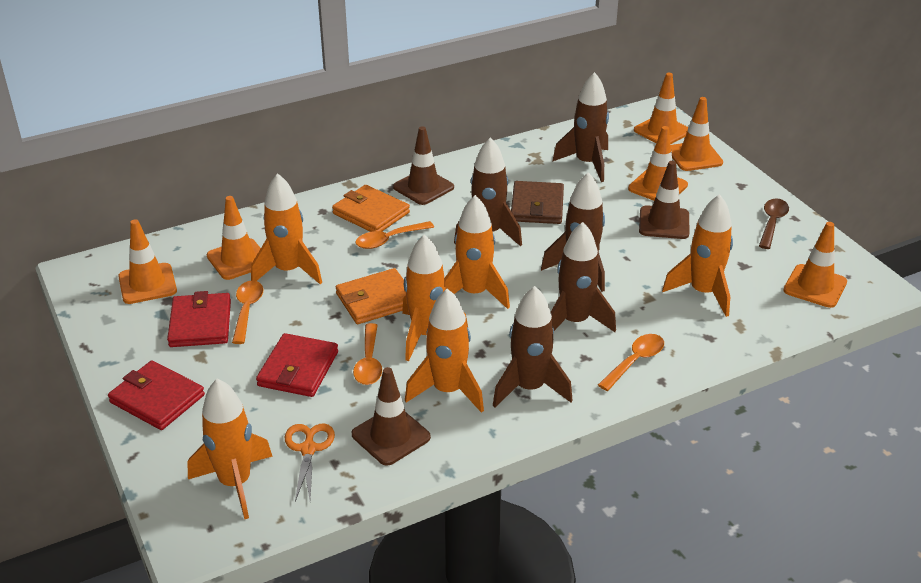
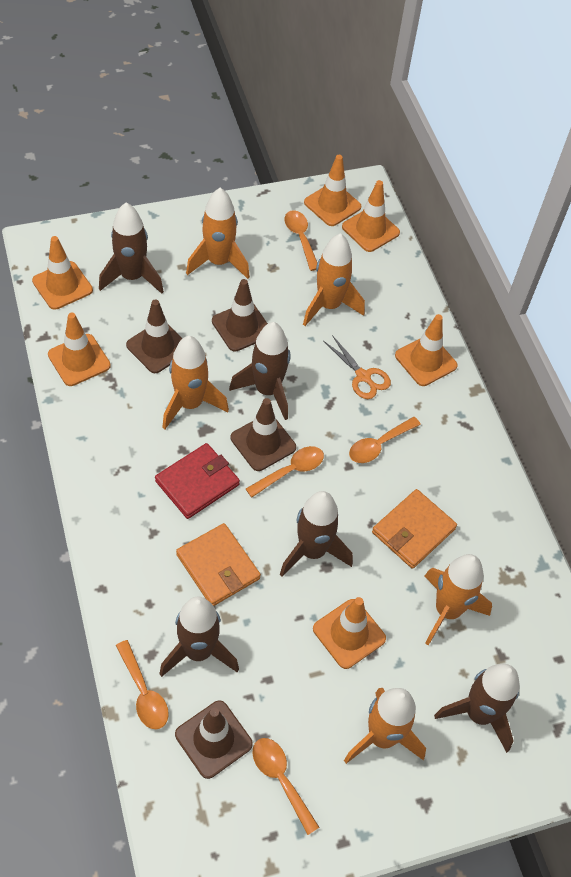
brown spoon: 1 -> 0
brown traffic cone: 3 -> 4
brown wallet: 1 -> 0
orange rocket: 6 -> 5
orange spoon: 4 -> 5
red wallet: 3 -> 1

